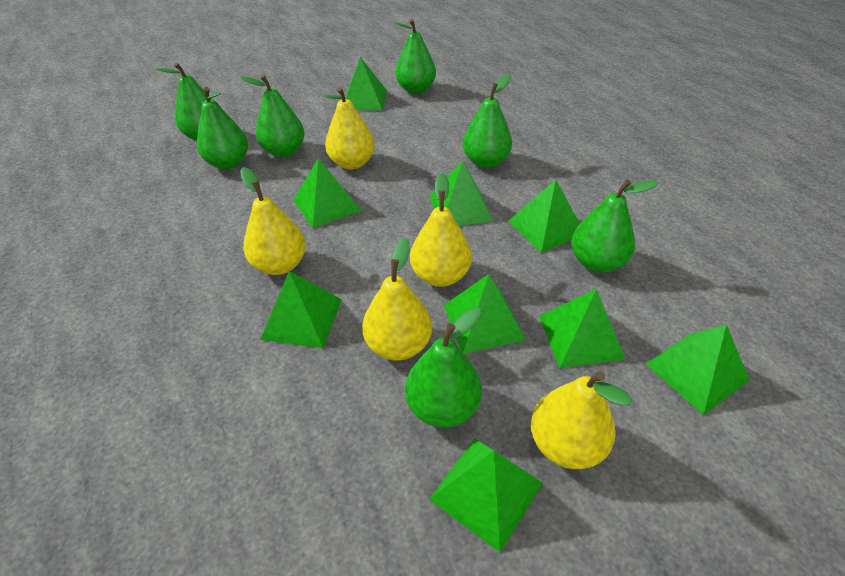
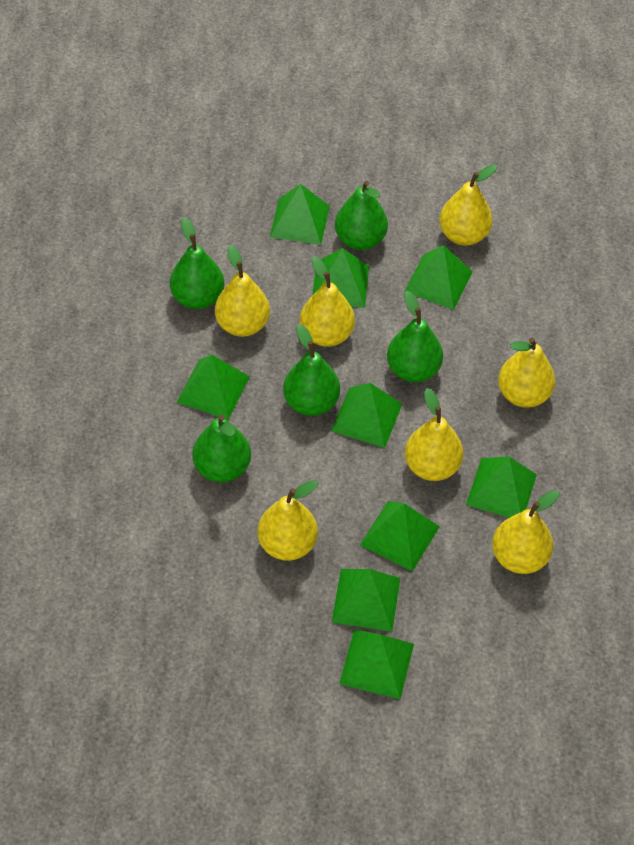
green pear: 7 -> 5
yellow pear: 5 -> 7

